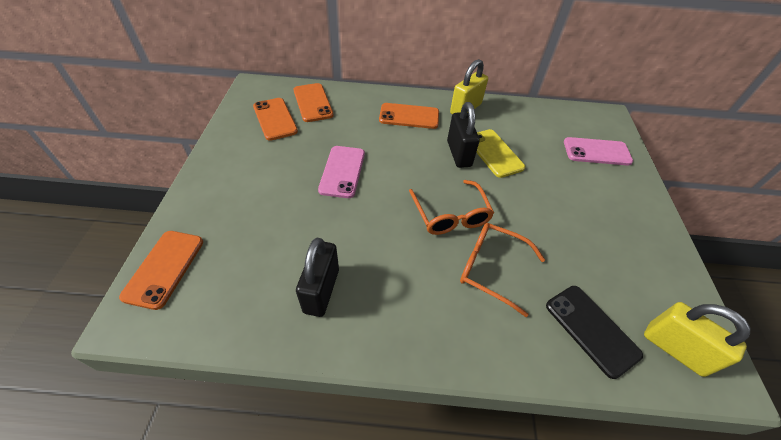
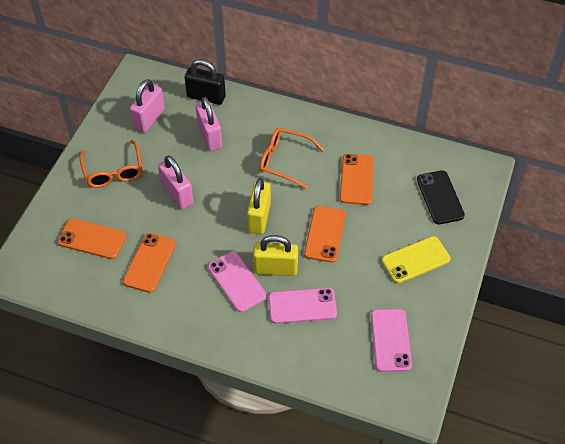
black padlock: 2 -> 1
pink padlock: 0 -> 3
pink phone: 2 -> 3

